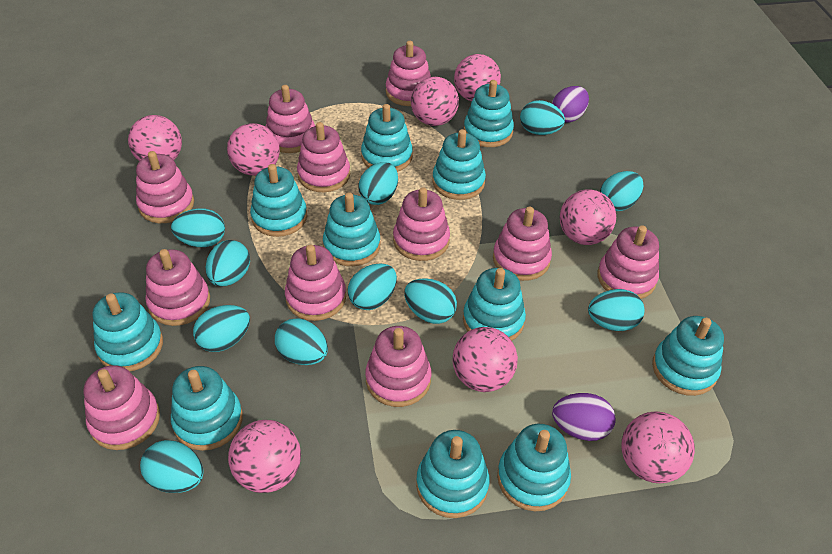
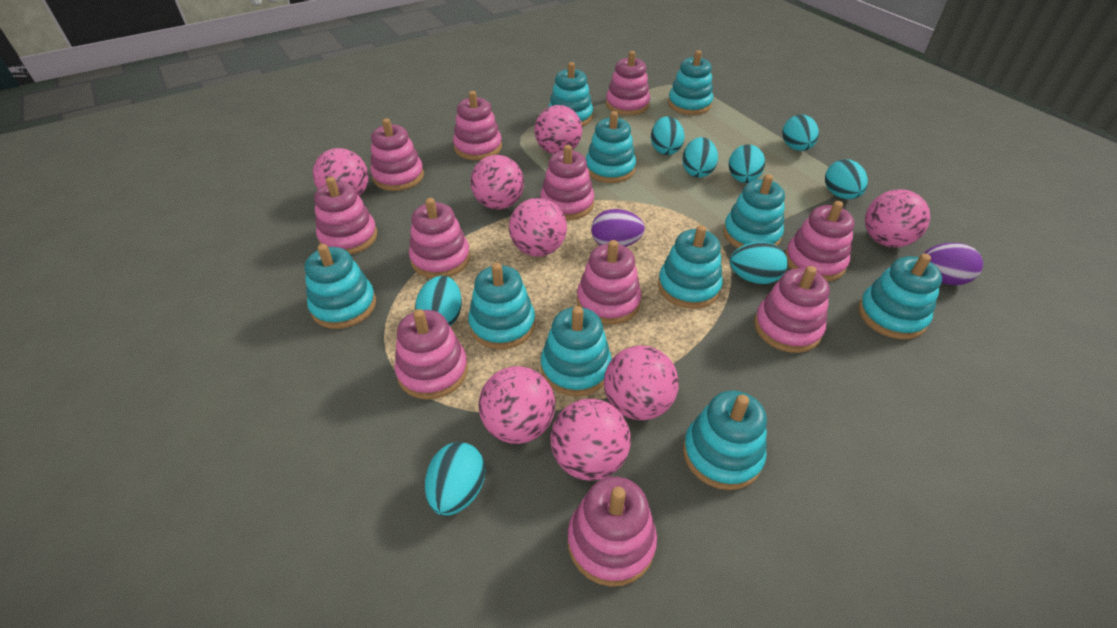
turquoise egg: 11 -> 8
turquoise stacking toy: 11 -> 10

